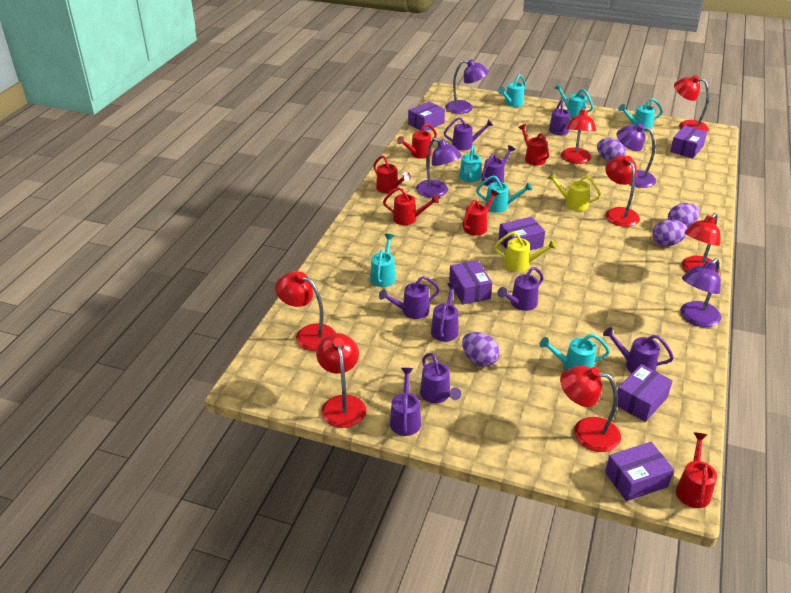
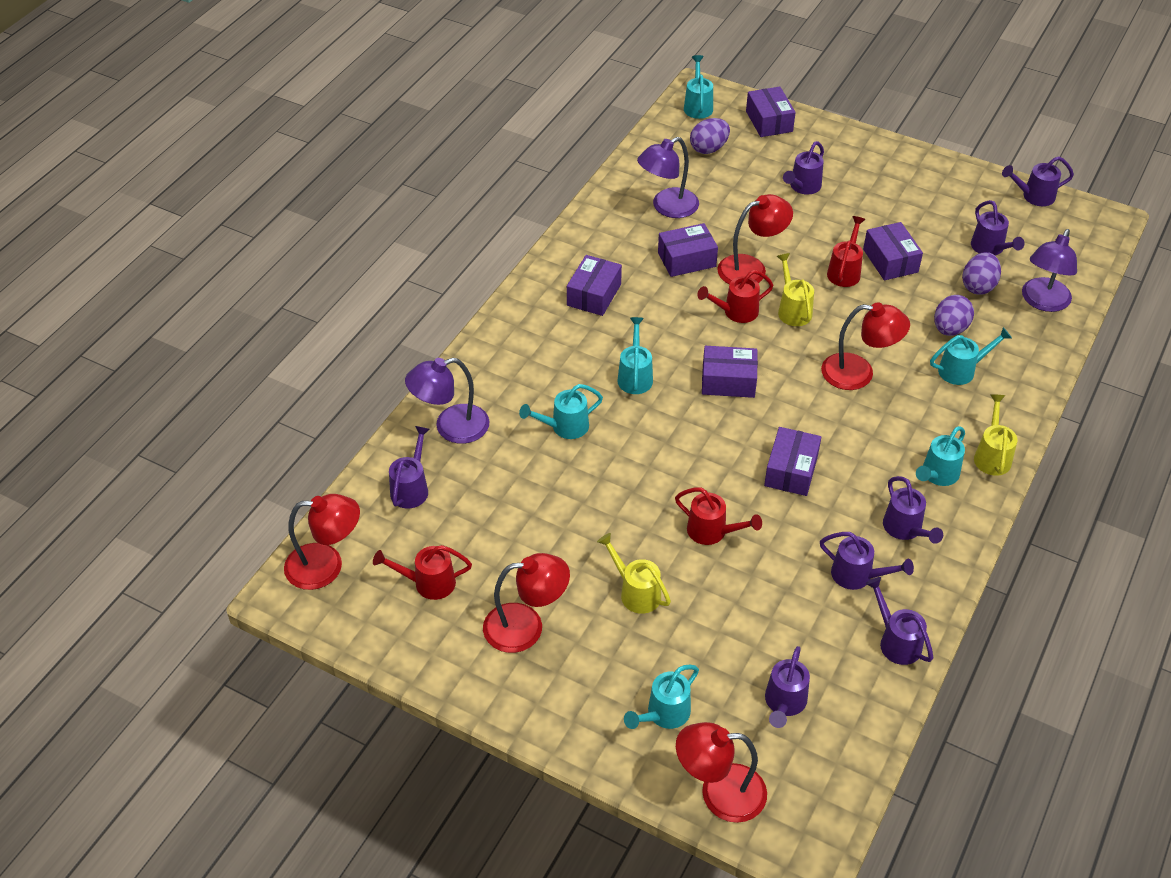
purple egg: 4 -> 3
purple lamp: 4 -> 3
purple watering can: 9 -> 8
red lamp: 7 -> 5
red watering can: 6 -> 4
turquoise watering can: 7 -> 6
yellow watering can: 2 -> 3

